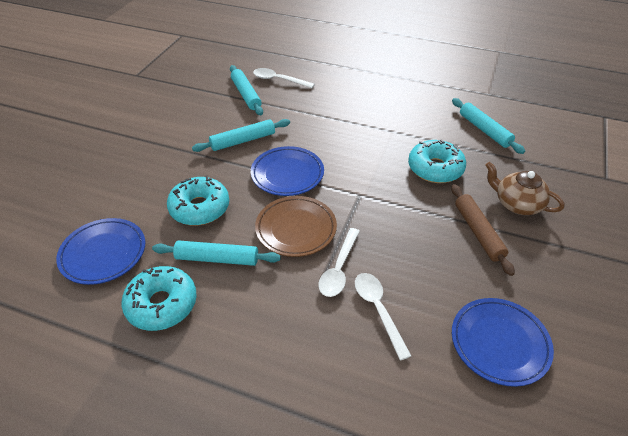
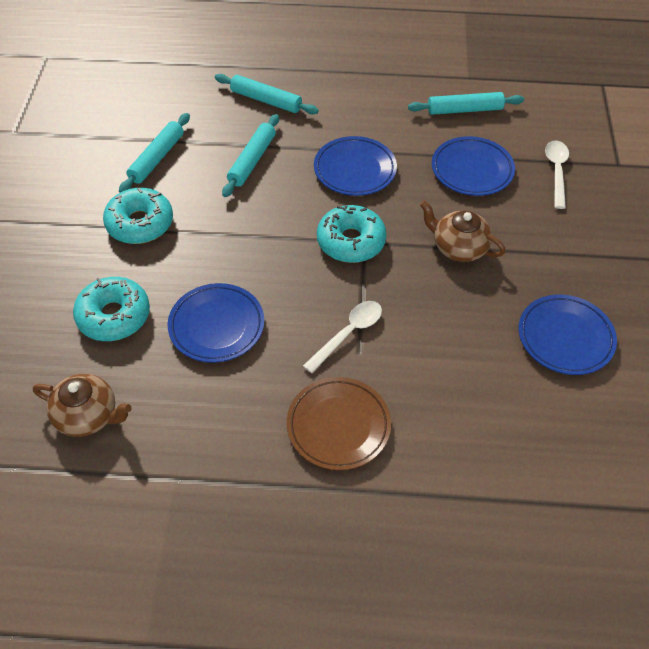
blue plate: 3 -> 4
brown rolling pin: 1 -> 0
brown teapot: 1 -> 2
white spoon: 3 -> 2

